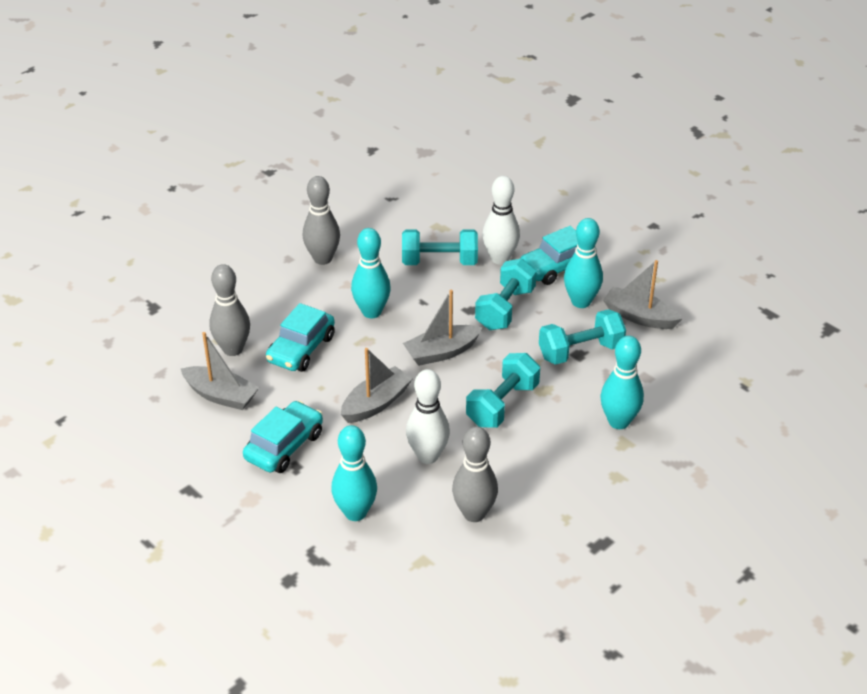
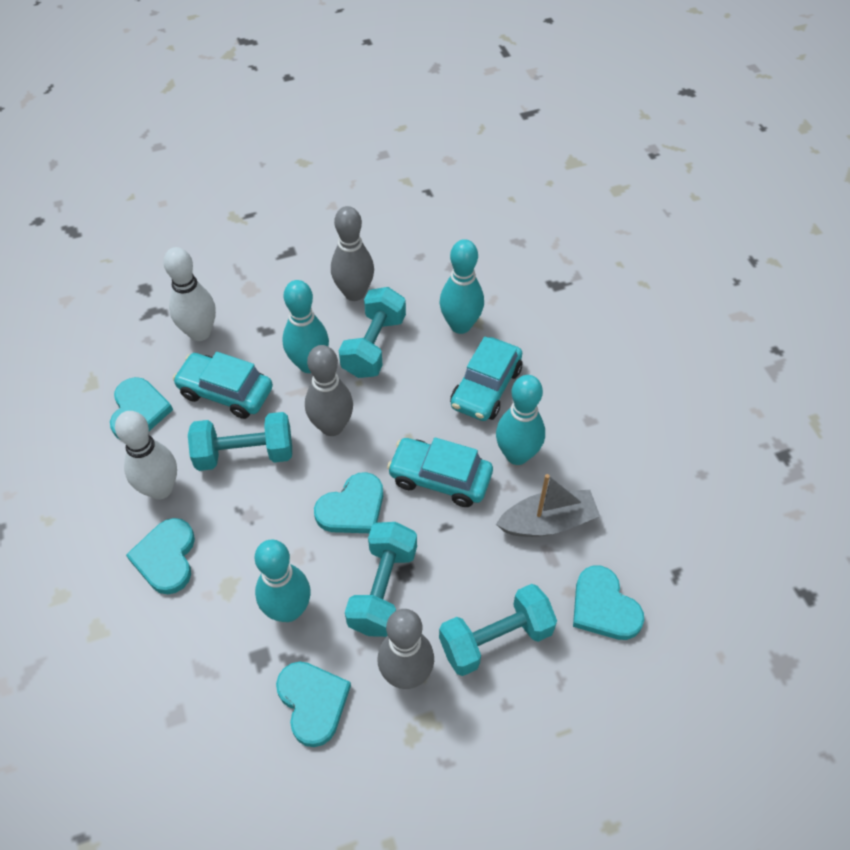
grey boat: 4 -> 1
turquoise heart: 0 -> 5

